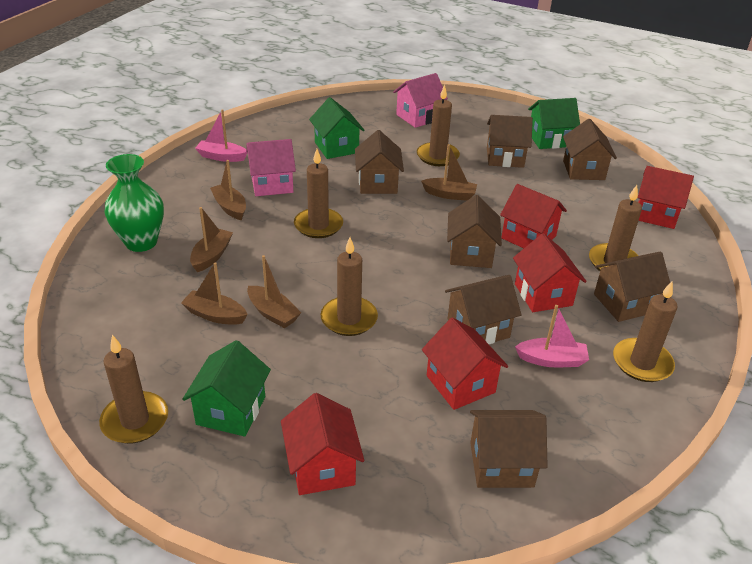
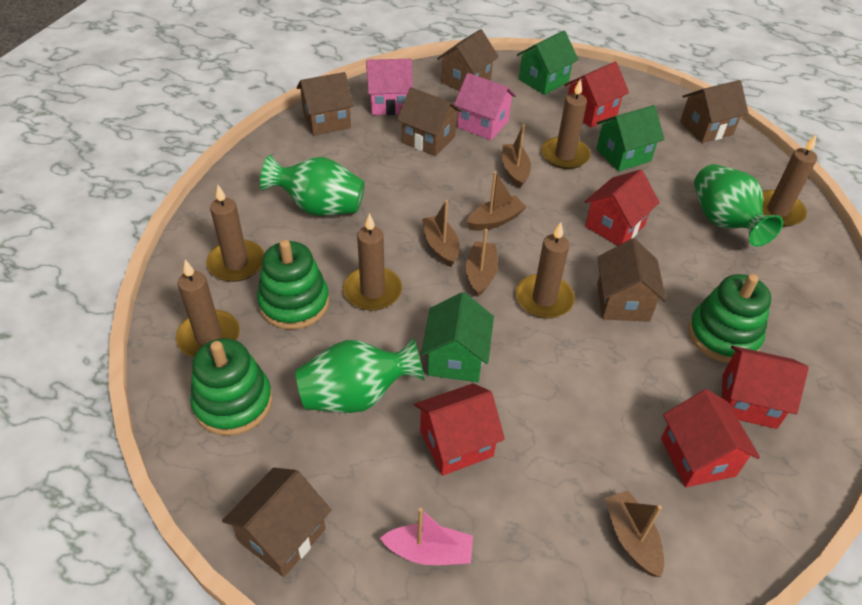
brown house: 7 -> 6
green stacking toy: 0 -> 3
green vase: 1 -> 3
pink boat: 2 -> 1

